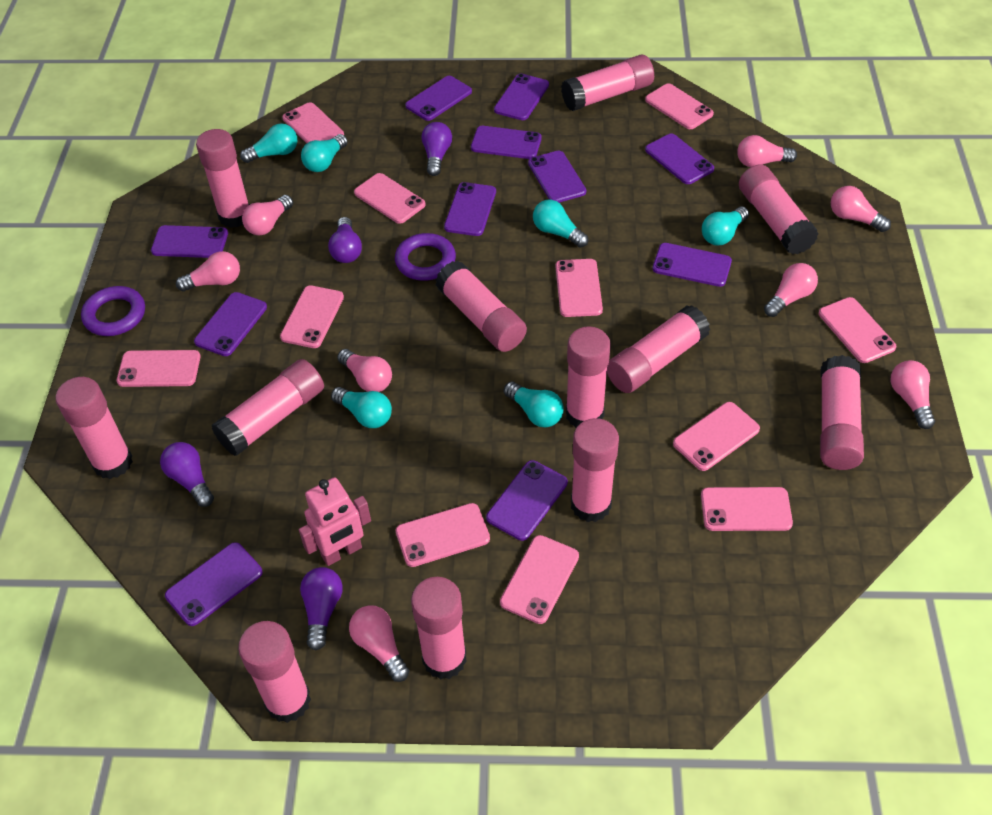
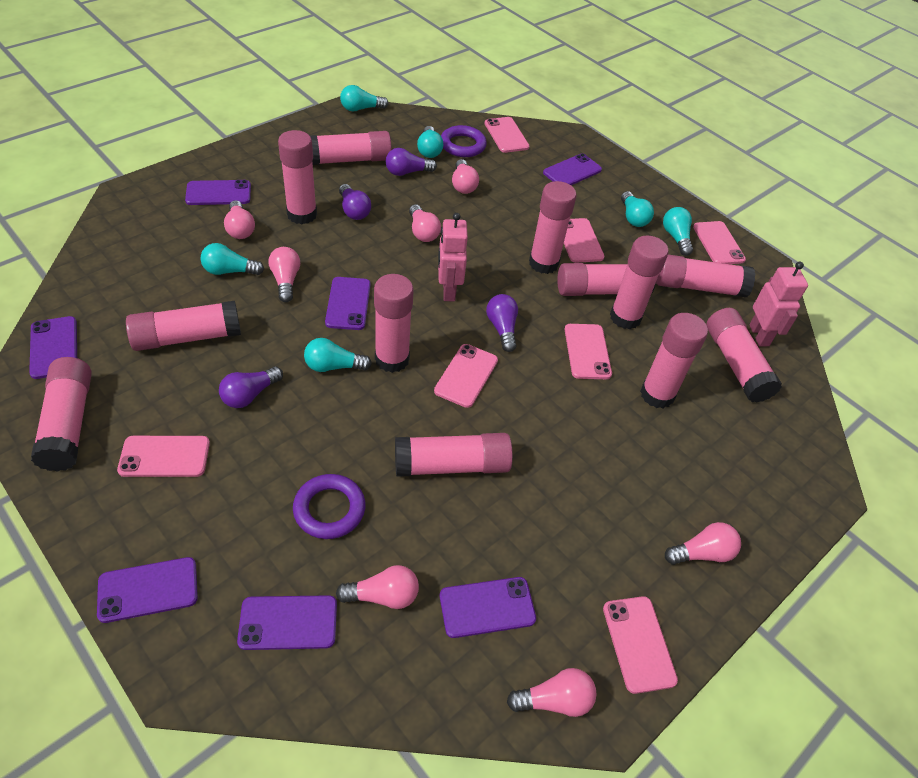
pink light bulb: 8 -> 7
pink phone: 11 -> 7
pink robot: 1 -> 2
purple phone: 11 -> 7

